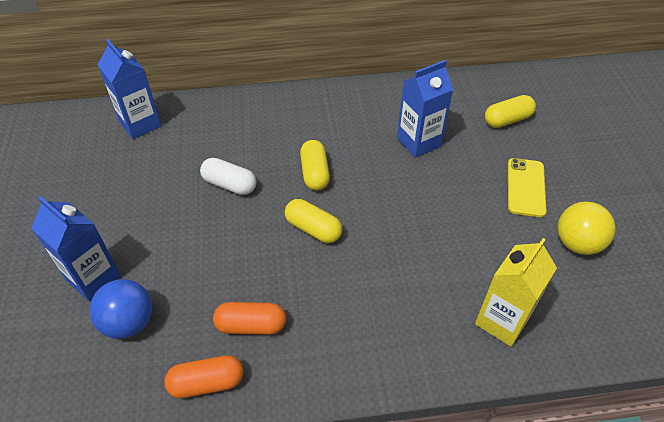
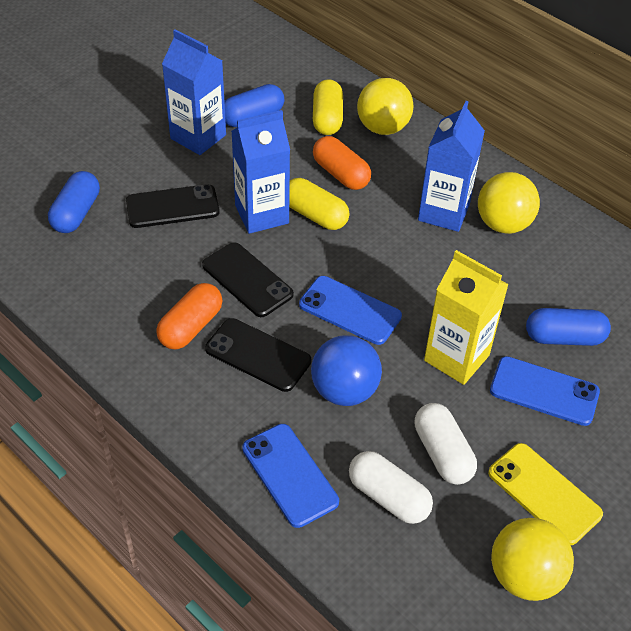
black phone: 0 -> 3
blue capsule: 0 -> 3
blue phone: 0 -> 3
white capsule: 1 -> 2
yellow ball: 1 -> 3
yellow capsule: 3 -> 2

